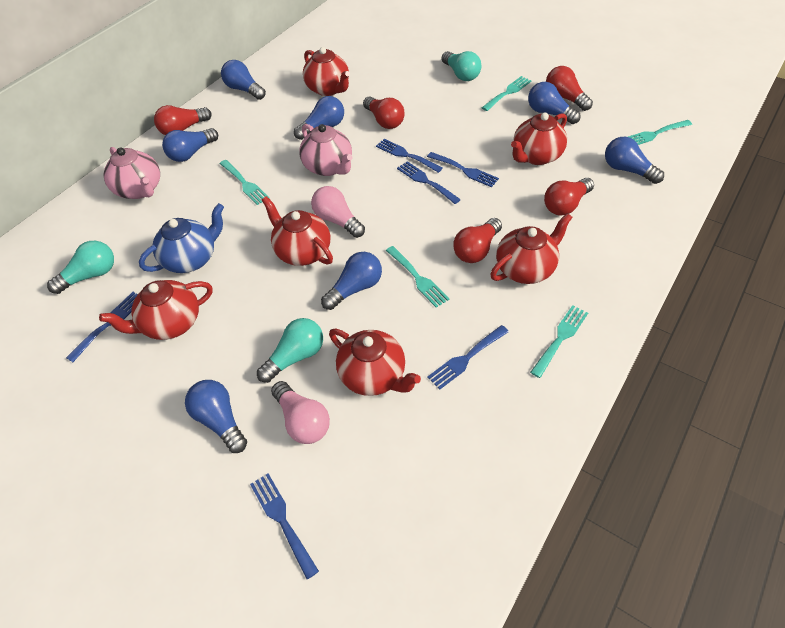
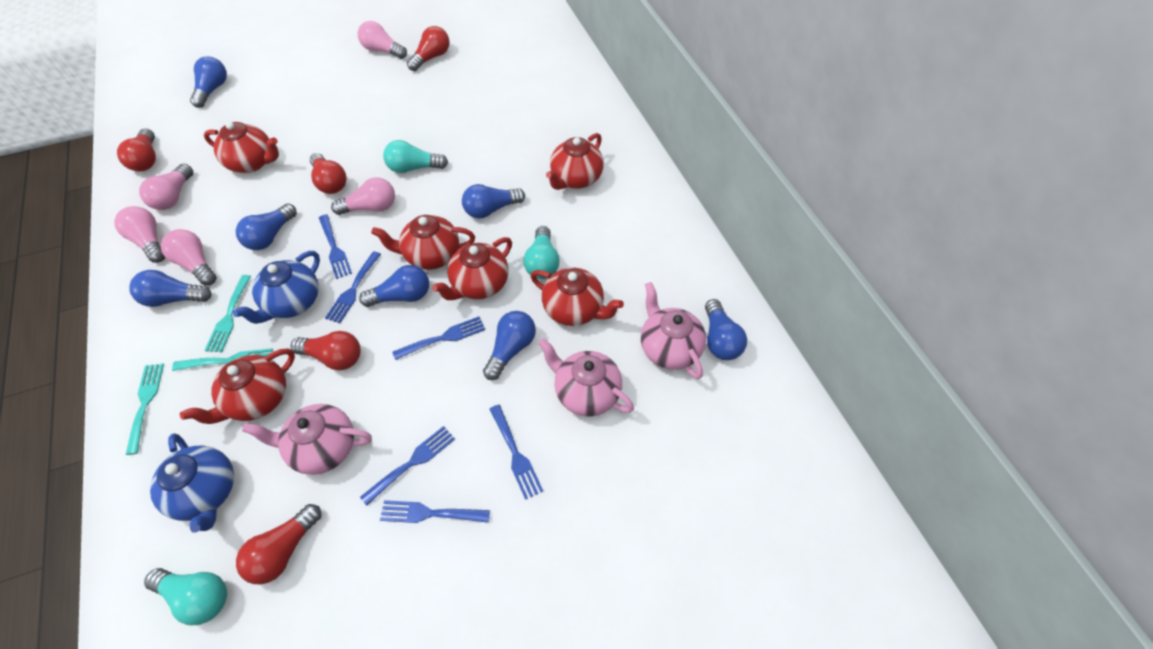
blue teapot: 1 -> 2
pink light bulb: 2 -> 5
pink teapot: 2 -> 3
turquoise fork: 5 -> 3

